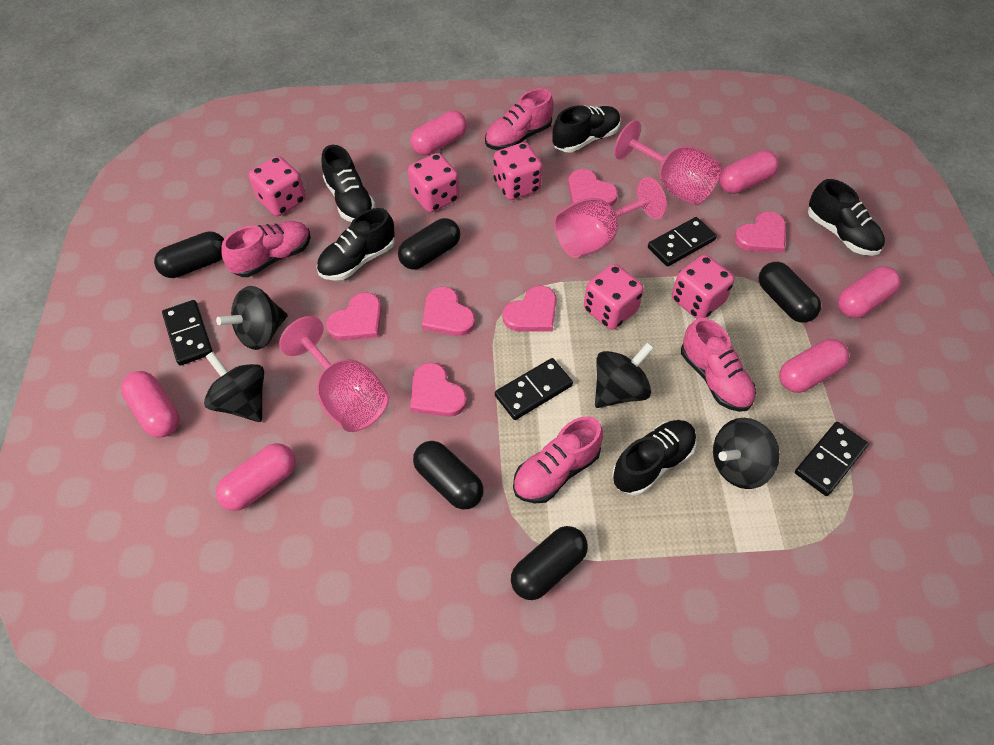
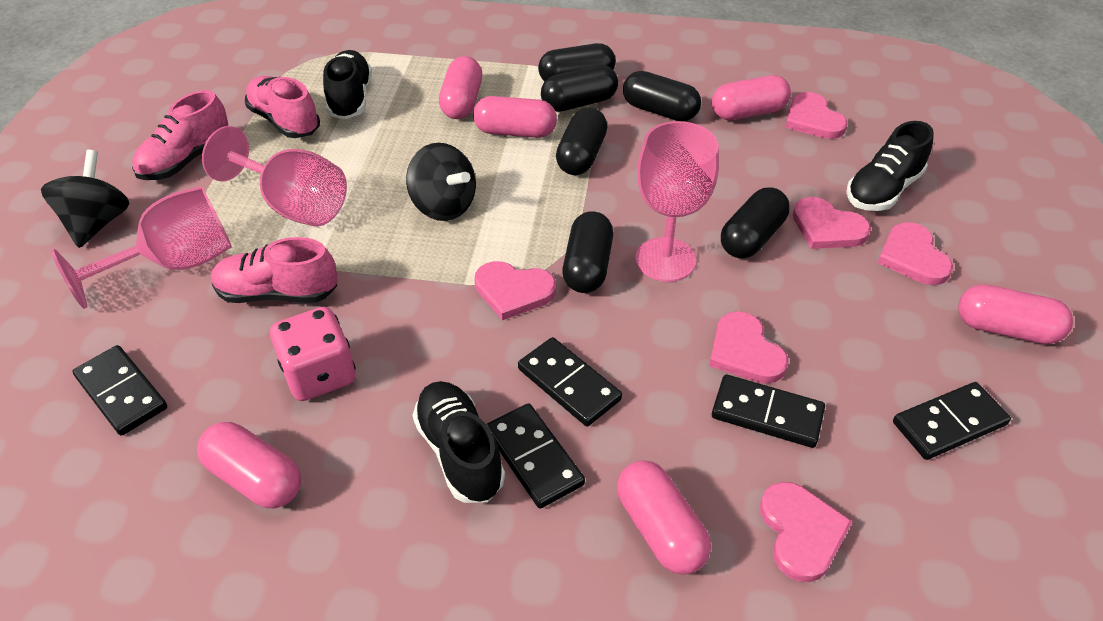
black capsule: 5 -> 6
black domino: 4 -> 5
black shoe: 5 -> 3
black spinning top: 4 -> 2
pink dice: 5 -> 1
pink shoe: 4 -> 3

